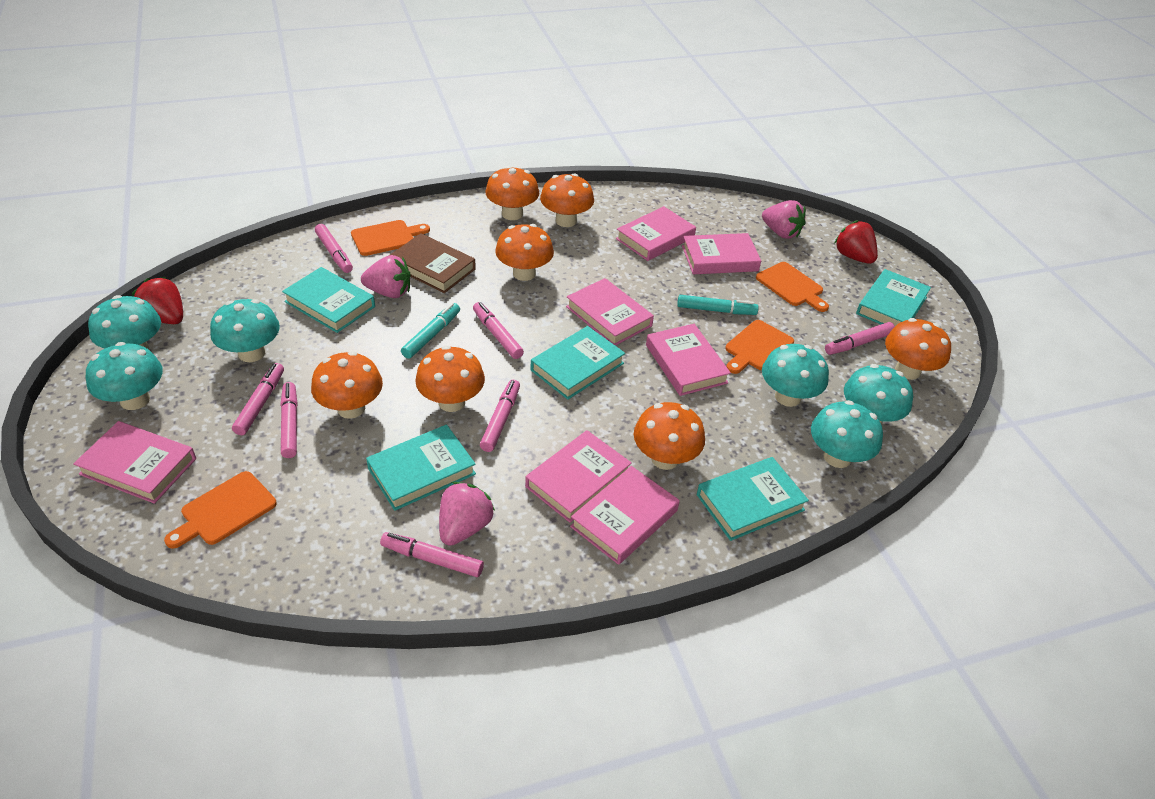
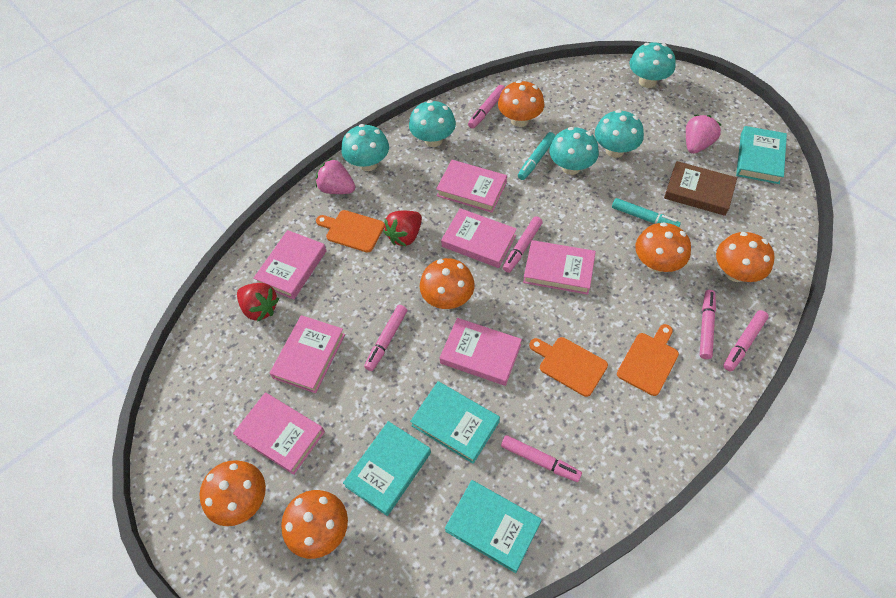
orange cutting board: 4 -> 3
orange mushroom: 7 -> 6
pink marker: 7 -> 6
pink strawberry: 3 -> 2
turquoise book: 5 -> 4
turquoise mushroom: 6 -> 5

